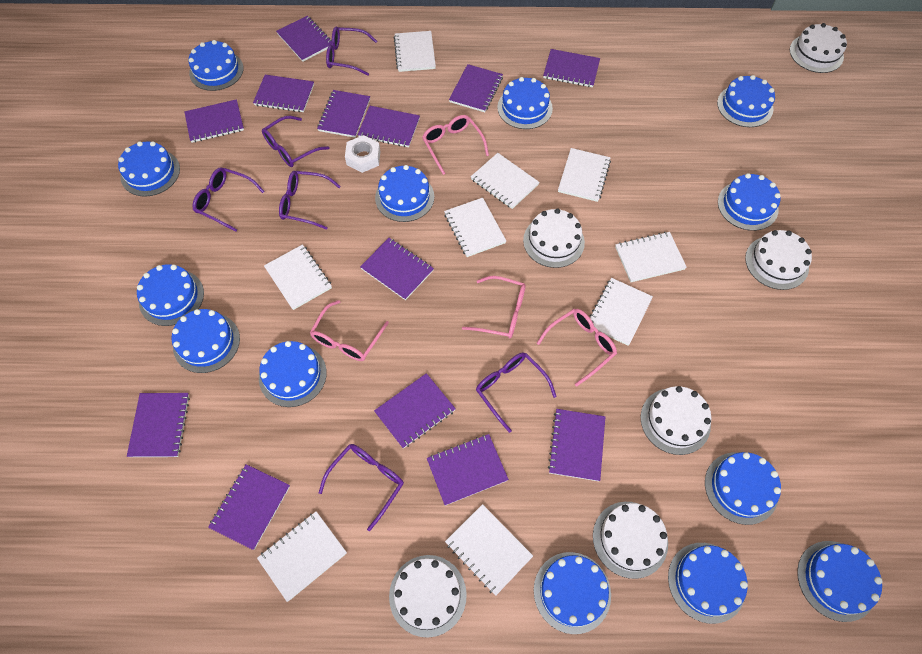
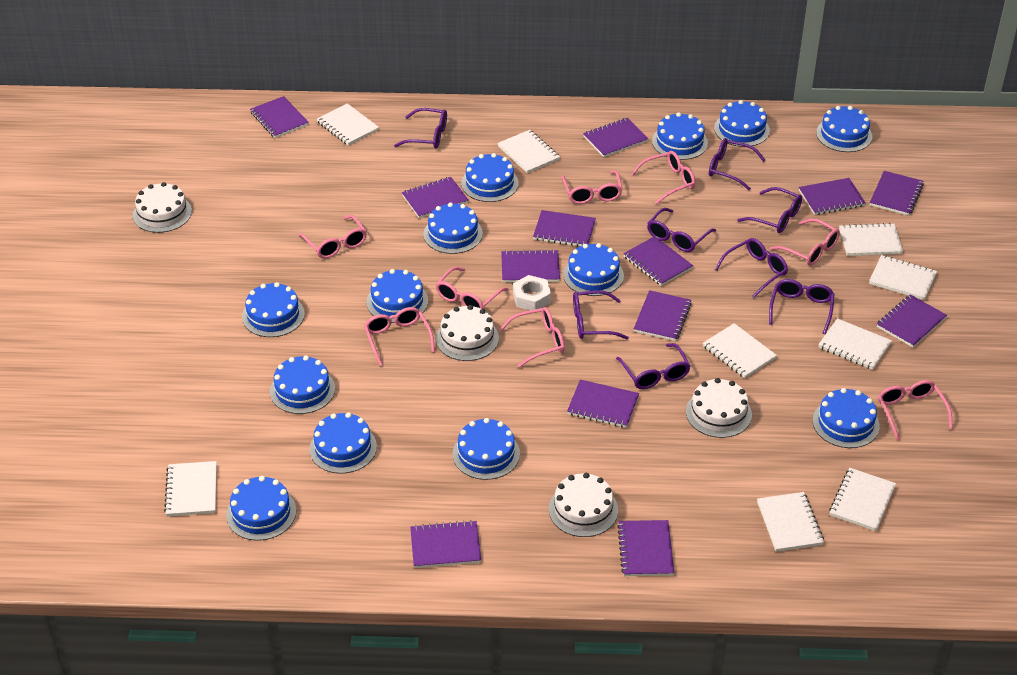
pink glasses: 4 -> 8
purple glasses: 6 -> 8
white cake: 6 -> 4

